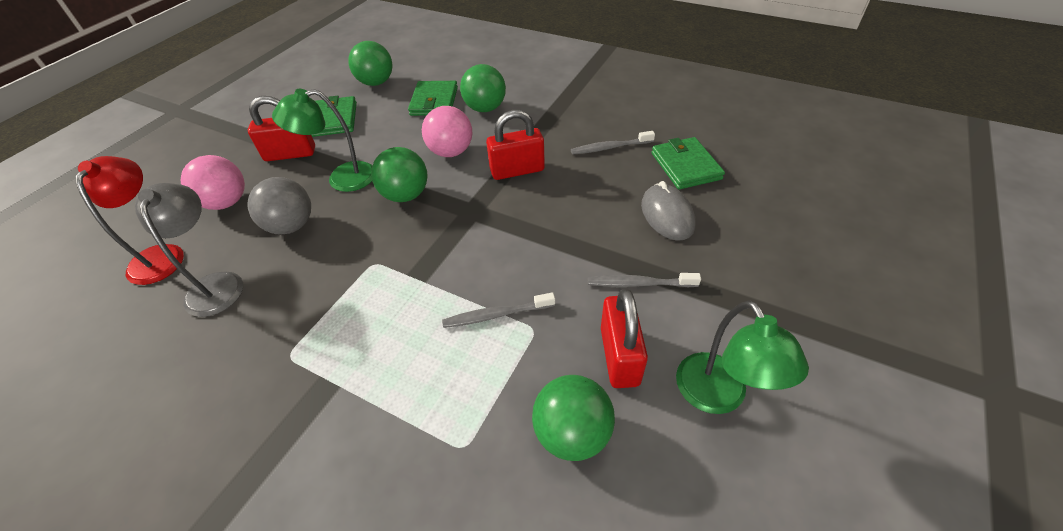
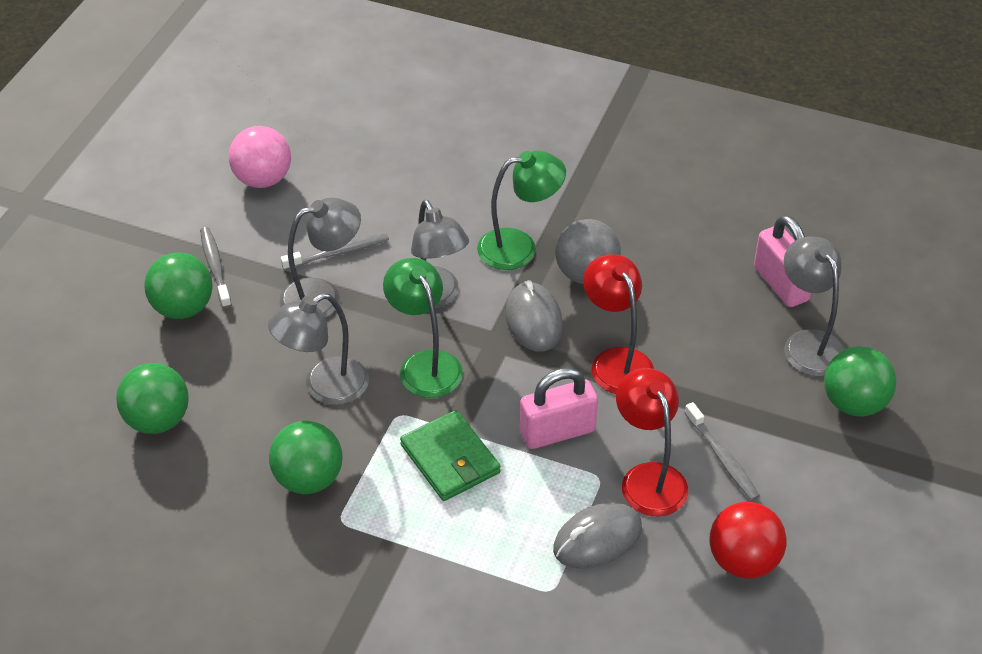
green wallet: 3 -> 1
grey lamp: 1 -> 4
grey mouse: 1 -> 2
pink ball: 2 -> 1
pink padlock: 0 -> 2
red ball: 0 -> 1
red lamp: 1 -> 2
red padlock: 3 -> 0

